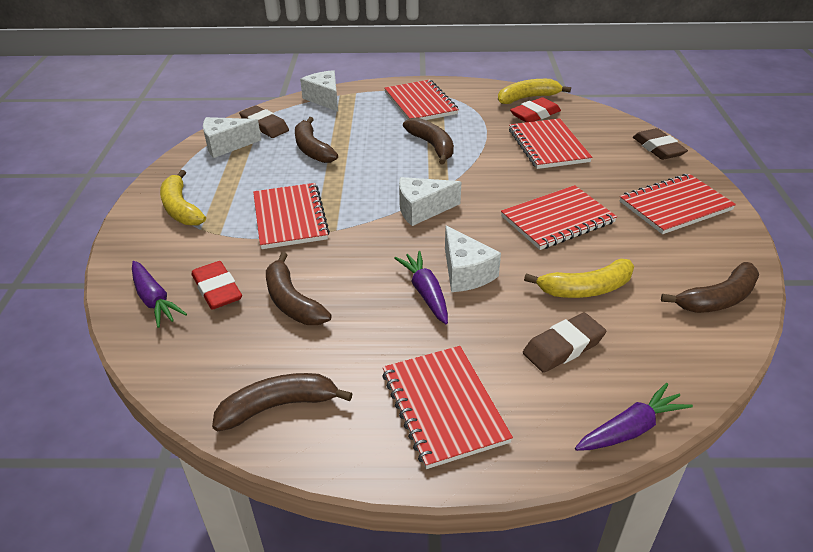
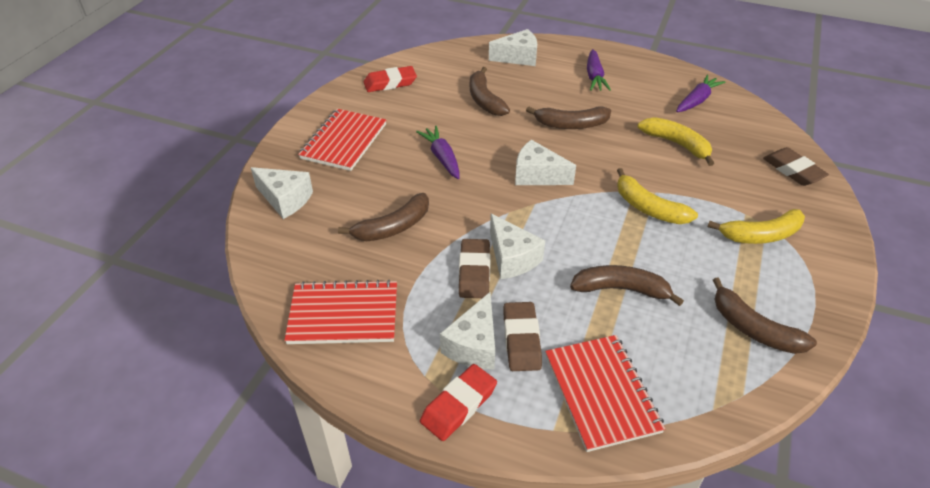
red notebook: 6 -> 3
white cheese: 4 -> 5

